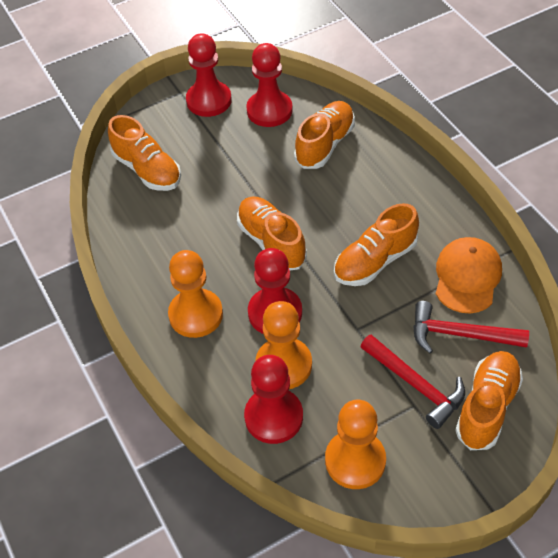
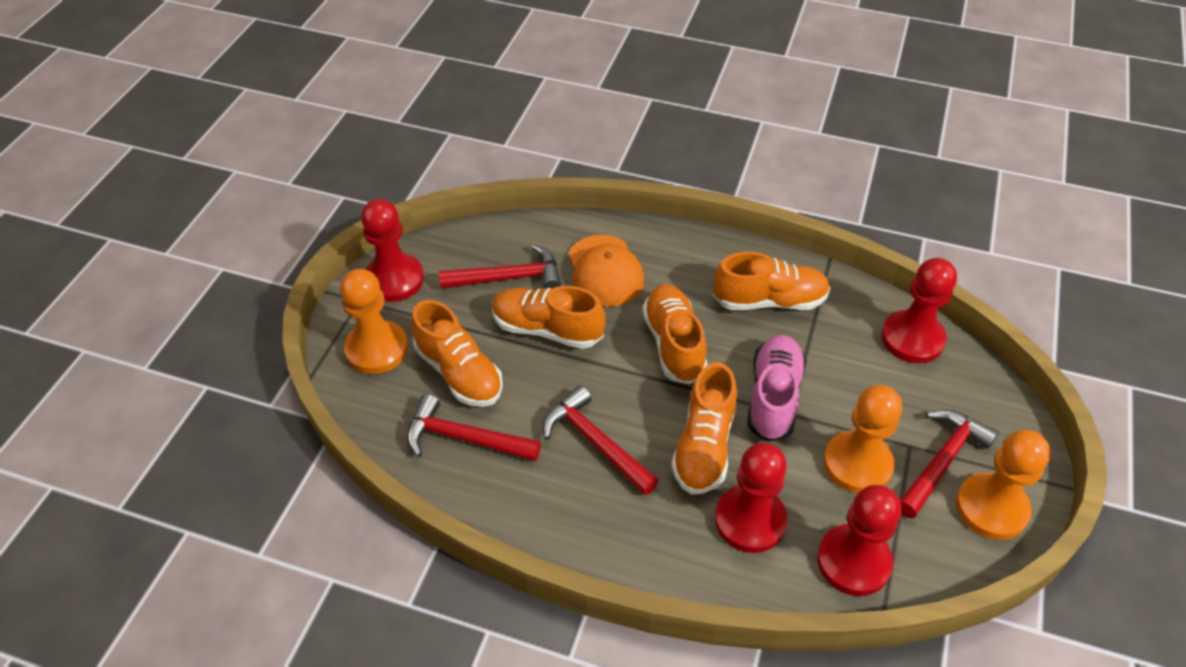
pink shoe: 0 -> 1
red hammer: 2 -> 4

